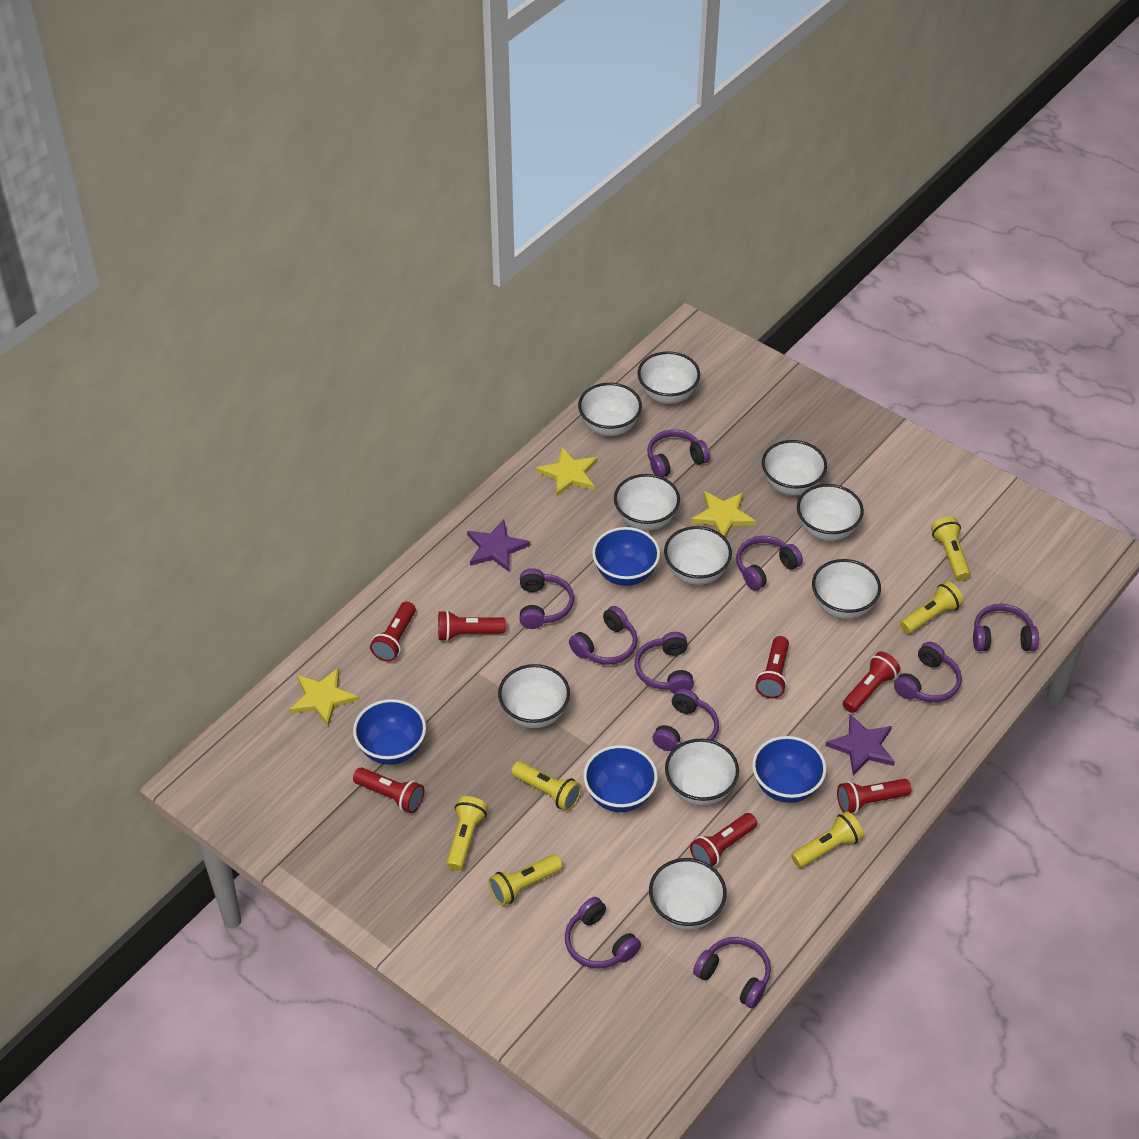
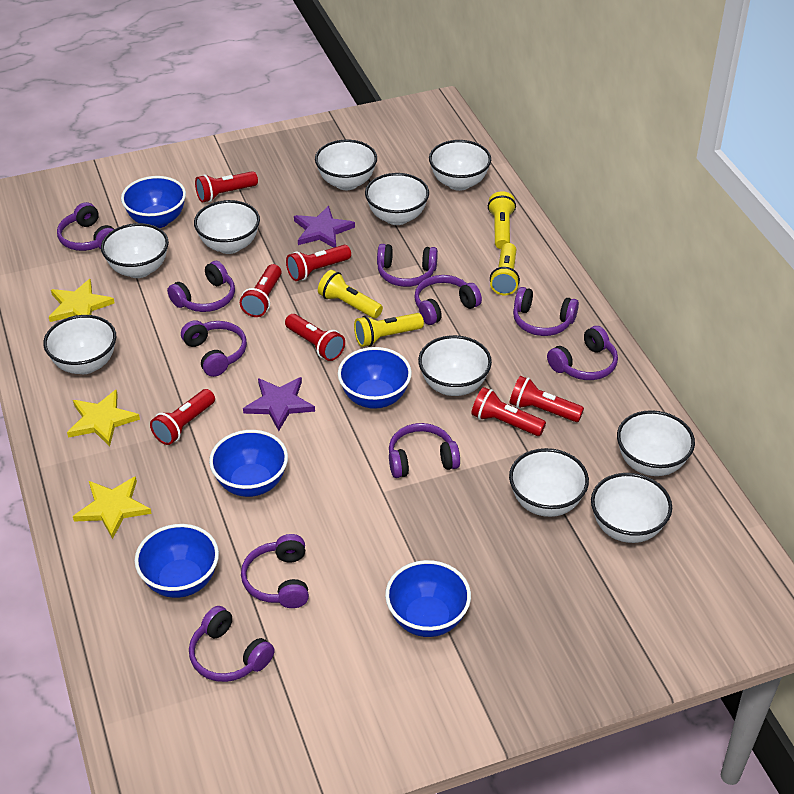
blue bowl: 4 -> 5
yellow flashlight: 6 -> 4

